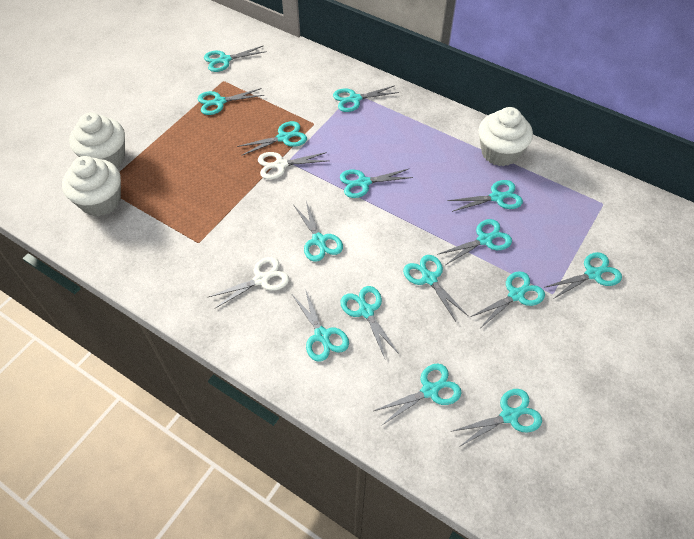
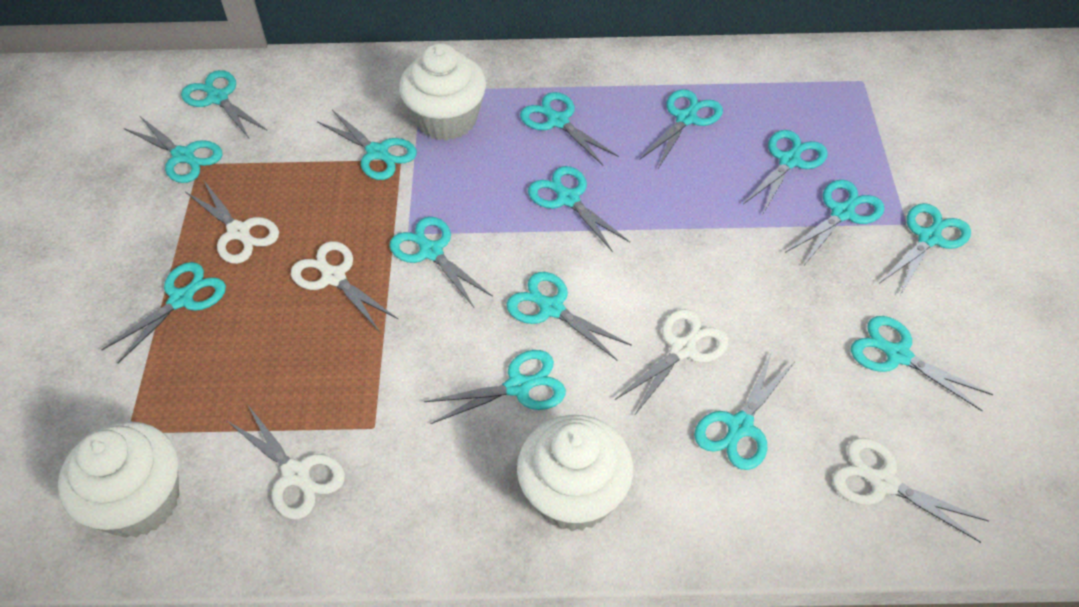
white scissors: 2 -> 5

